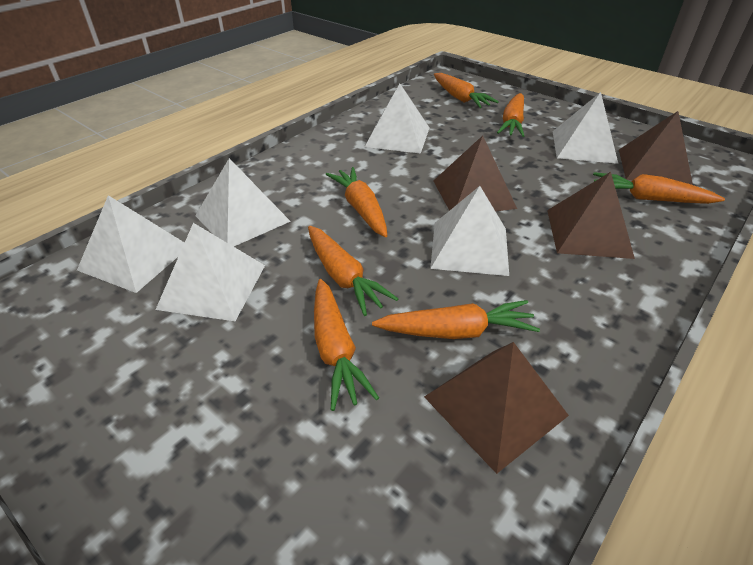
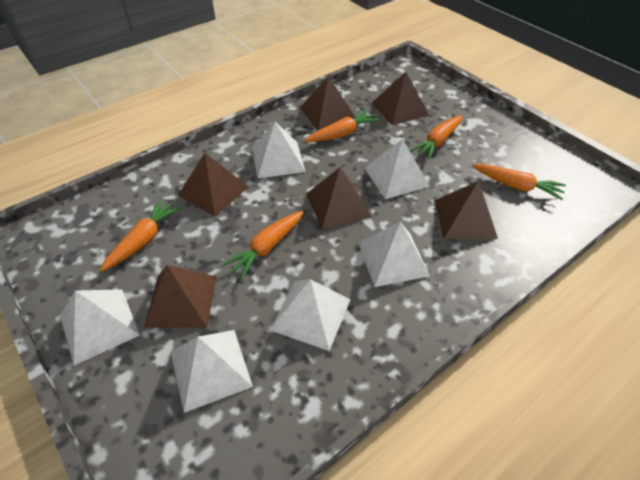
brown pyramid: 4 -> 6
orange carrot: 7 -> 5

